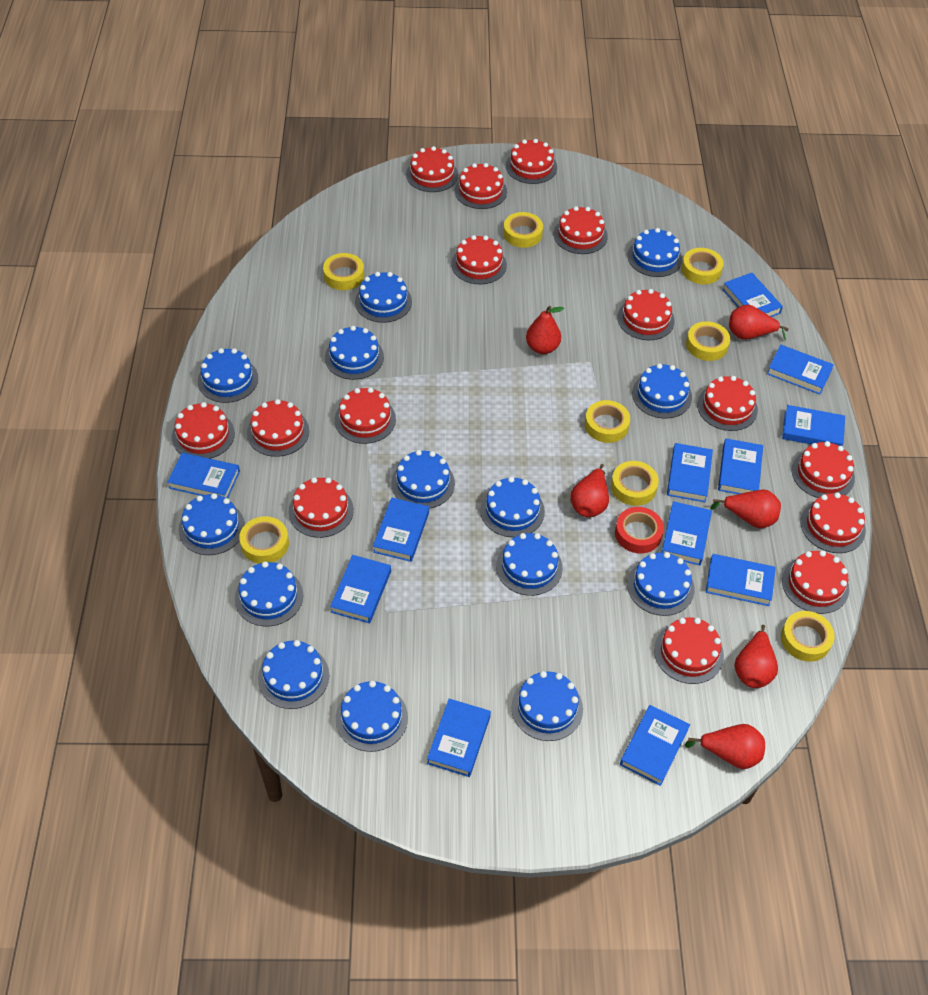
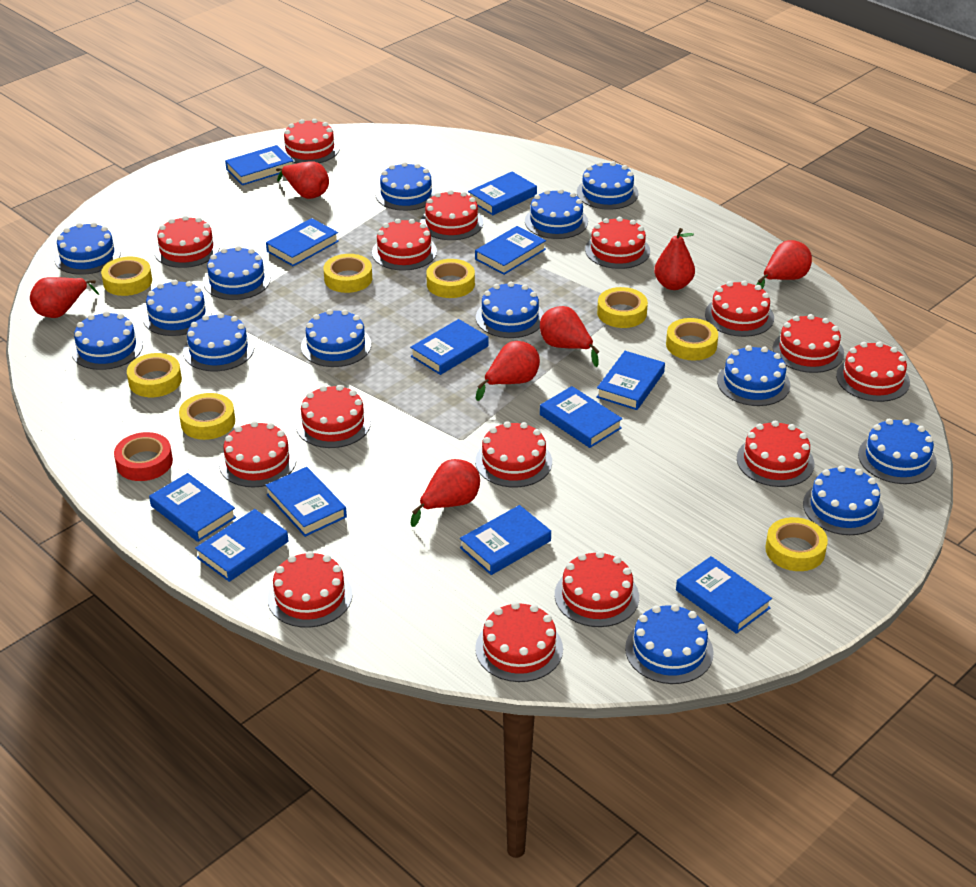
red pear: 6 -> 7

